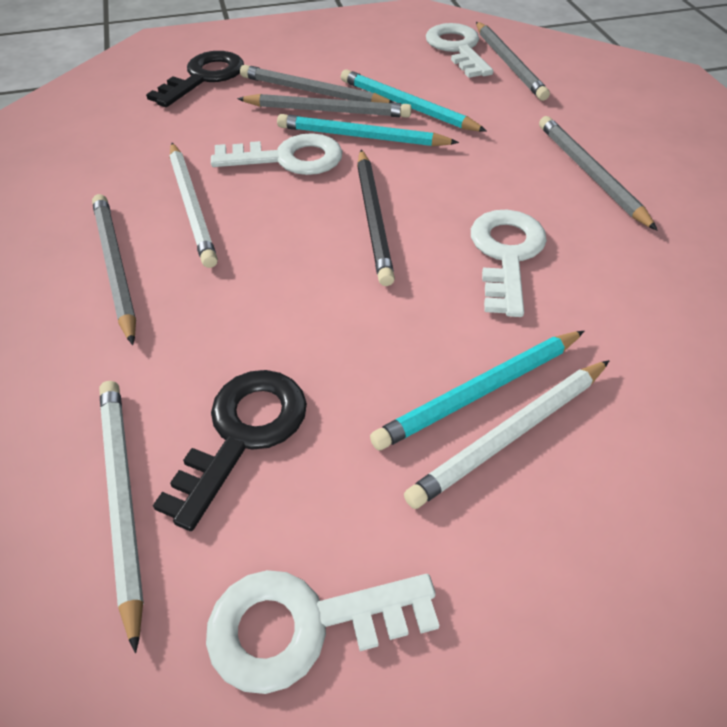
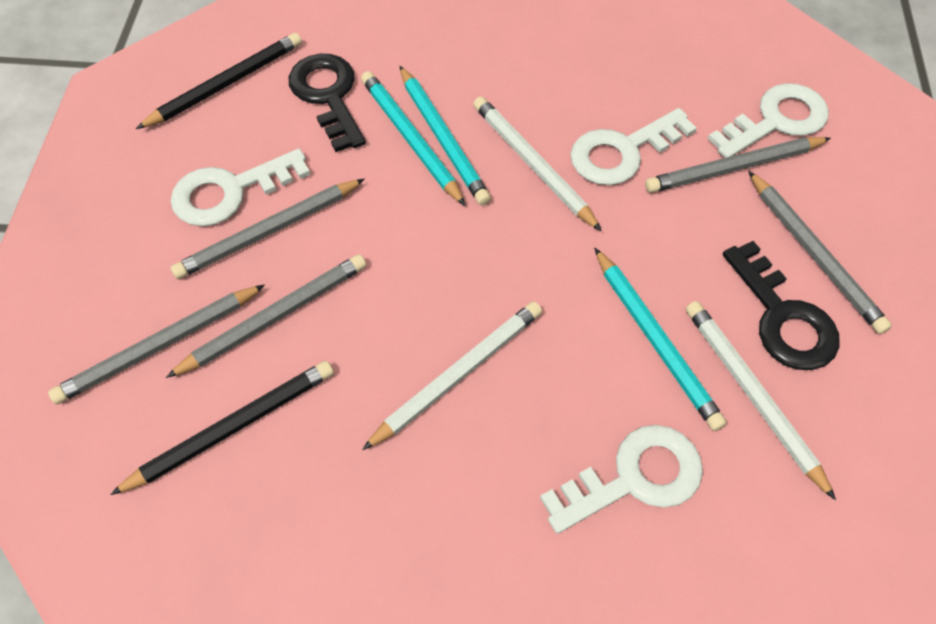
black pencil: 1 -> 2

